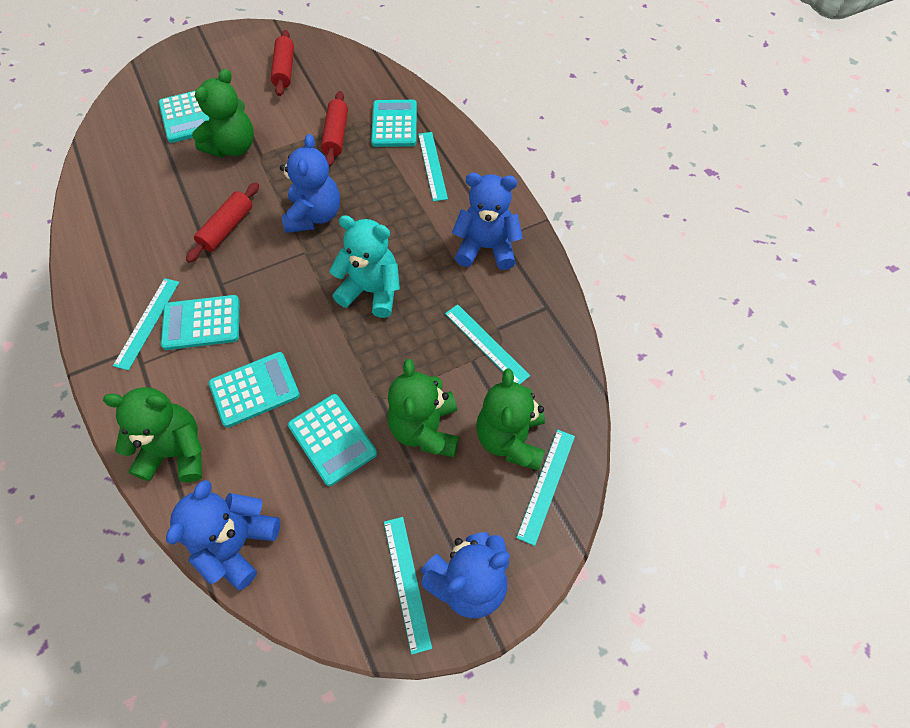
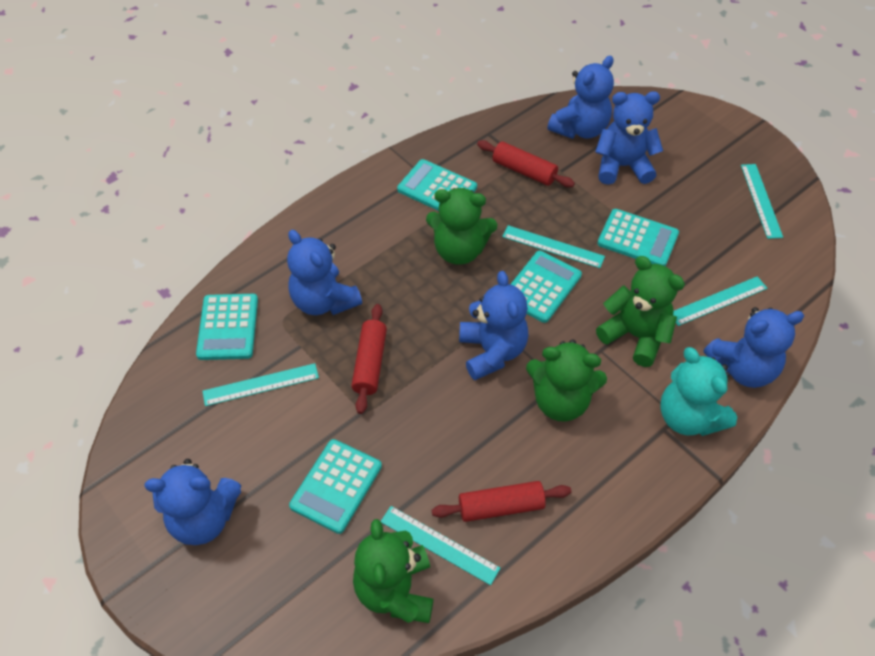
blue teddy bear: 4 -> 6

